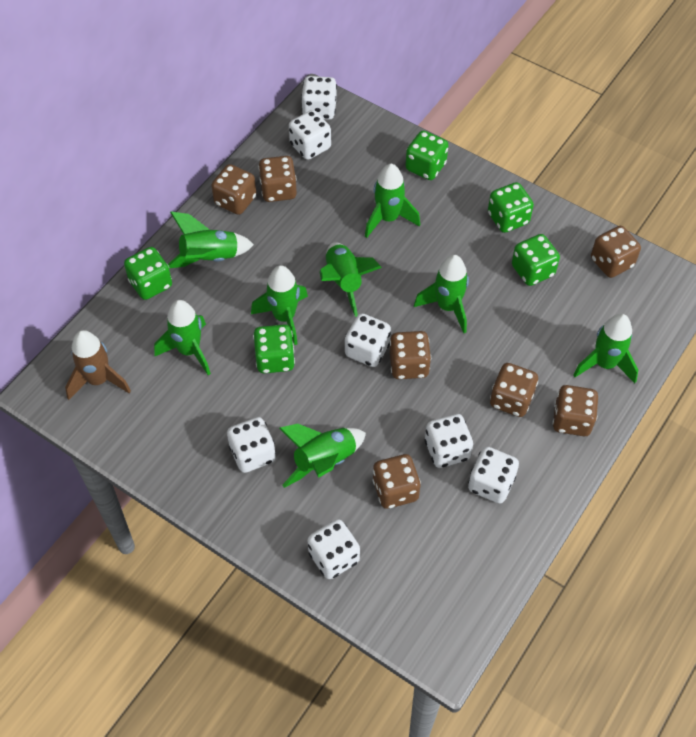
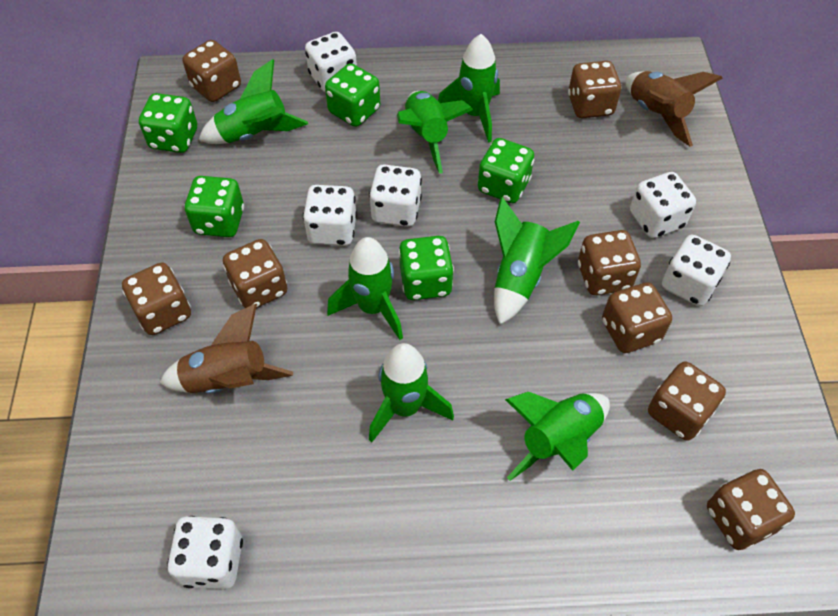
brown dice: 7 -> 8
brown rocket: 1 -> 2
green rocket: 8 -> 7
white dice: 7 -> 6

